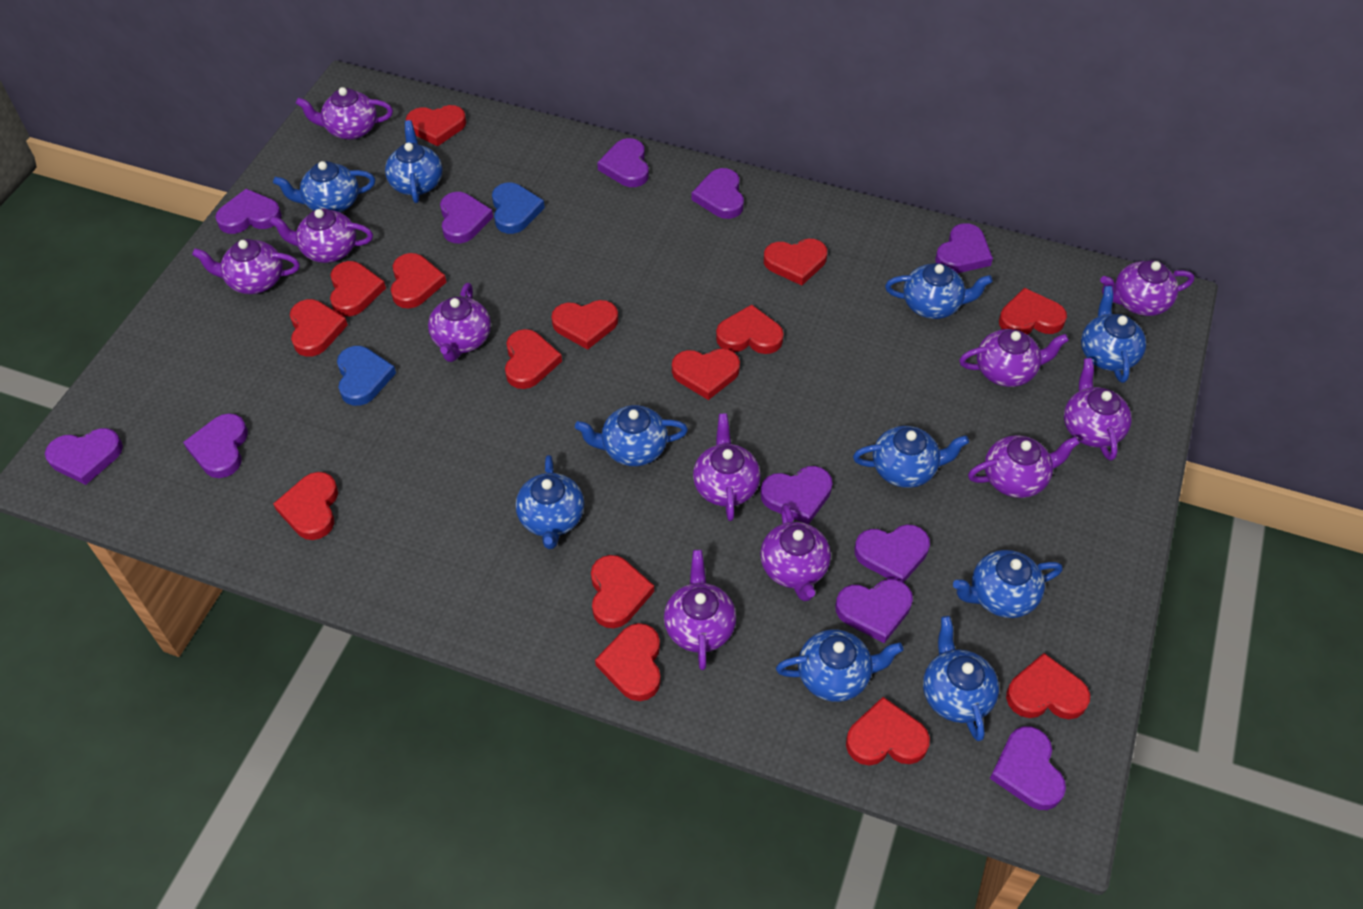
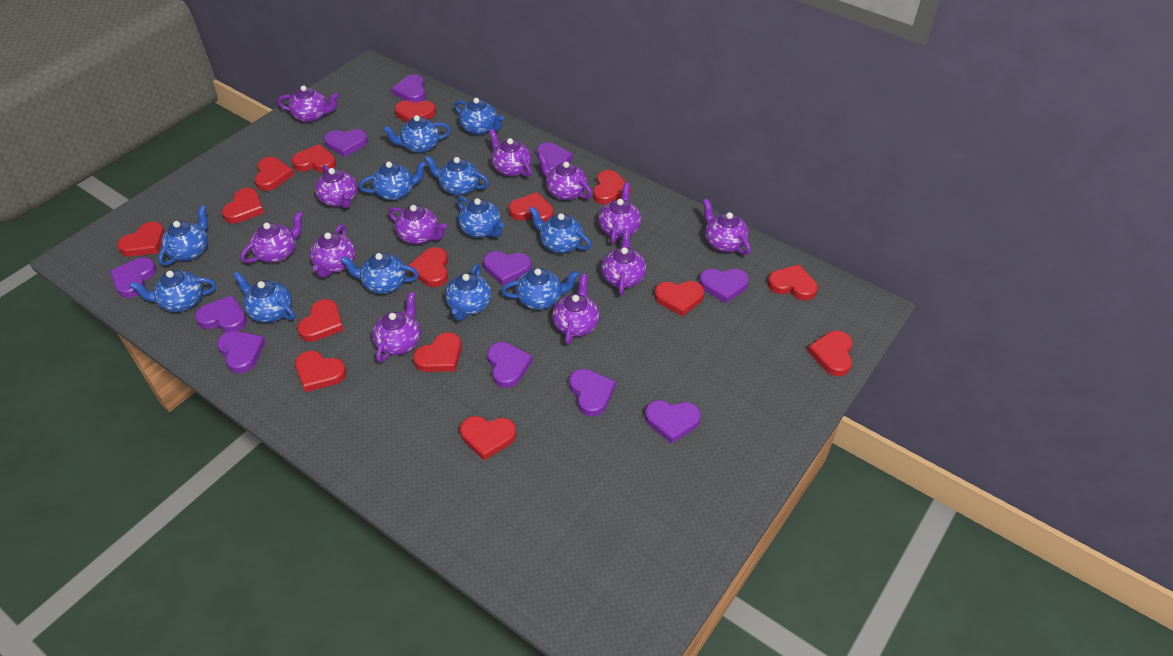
blue heart: 2 -> 0
blue teapot: 10 -> 12
purple teapot: 11 -> 12

